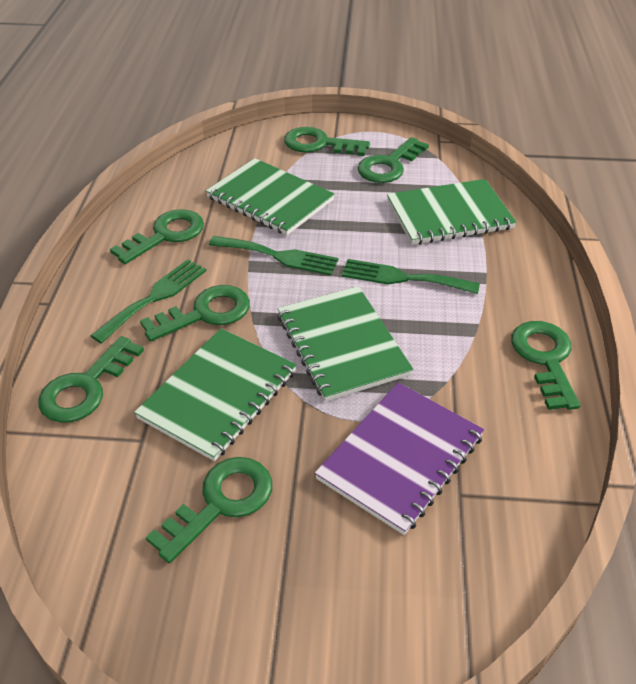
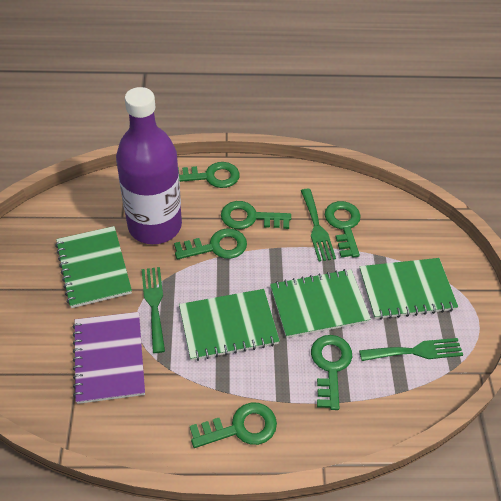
green key: 7 -> 6
purple bottle: 0 -> 1

